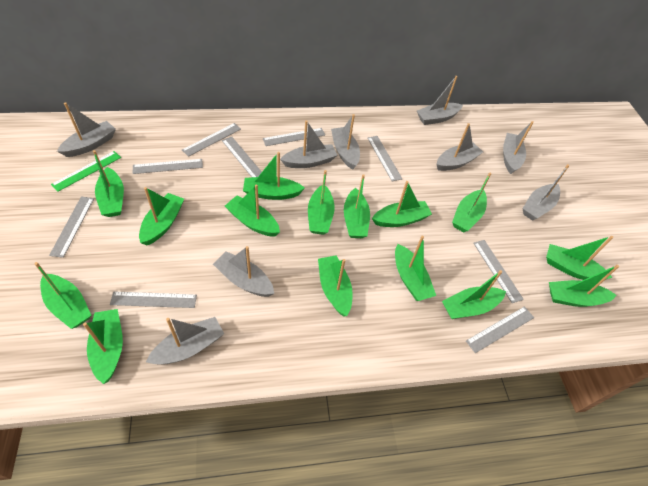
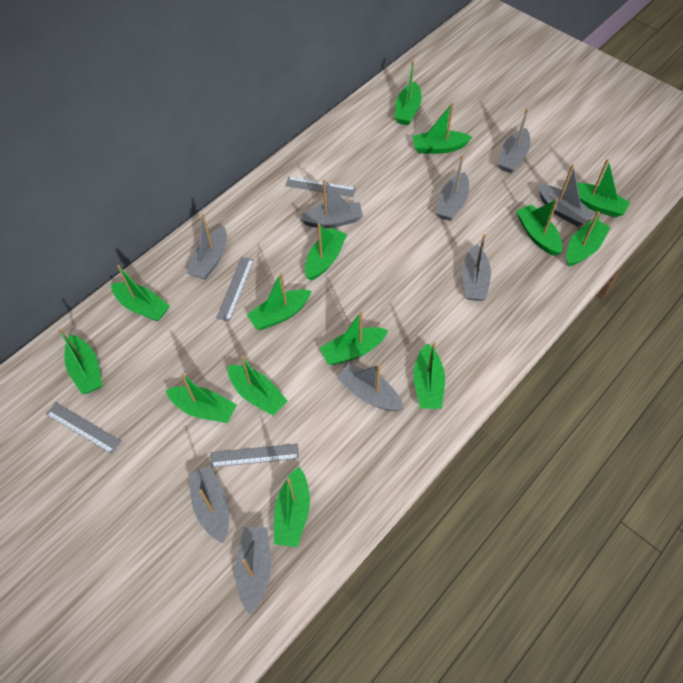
green boat: 15 -> 14
green ruler: 1 -> 0
grey ruler: 9 -> 4

